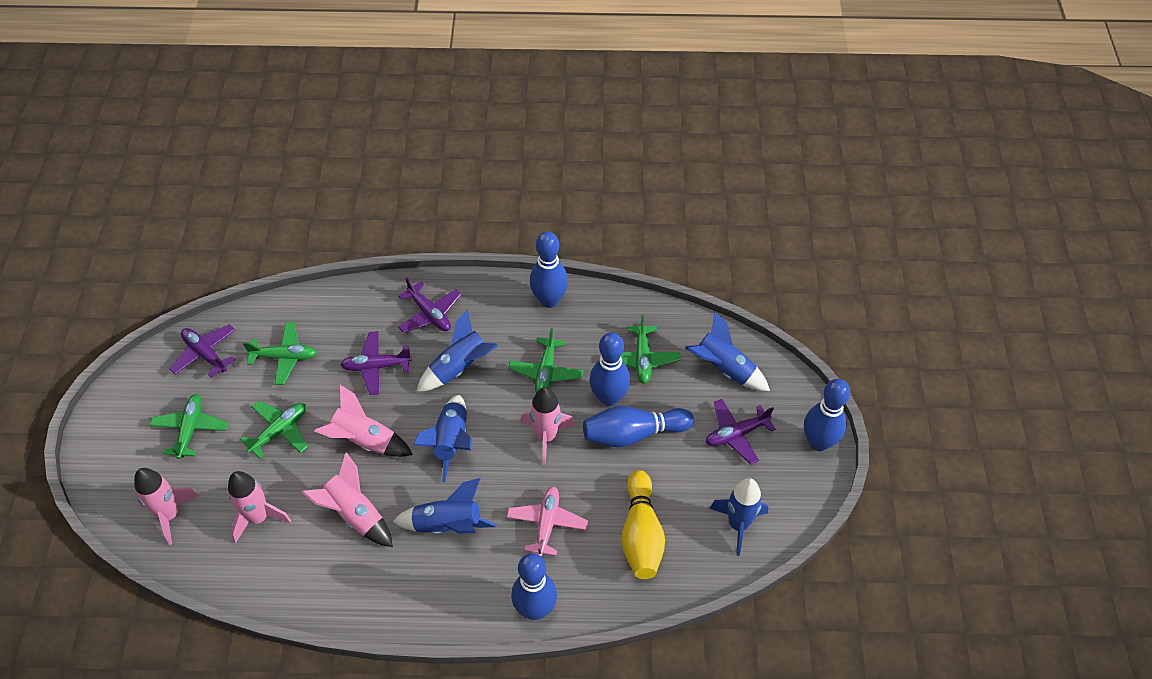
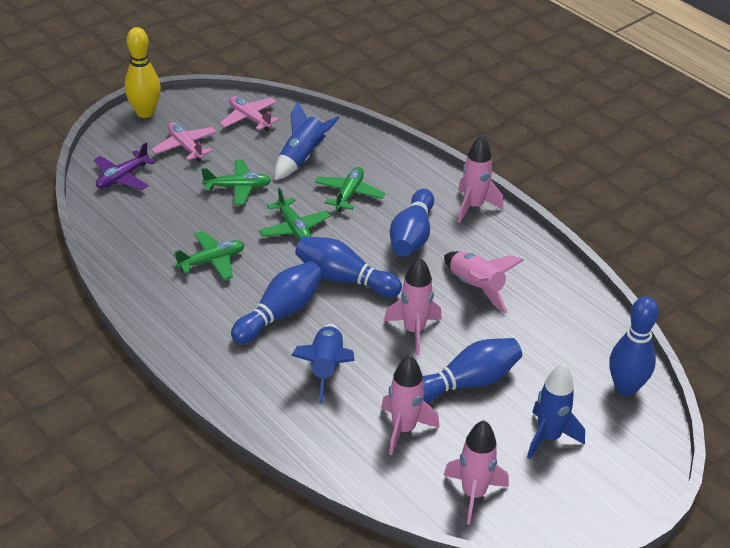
blue rocket: 5 -> 3
green plane: 5 -> 4
pink plane: 1 -> 2
purple plane: 4 -> 1

